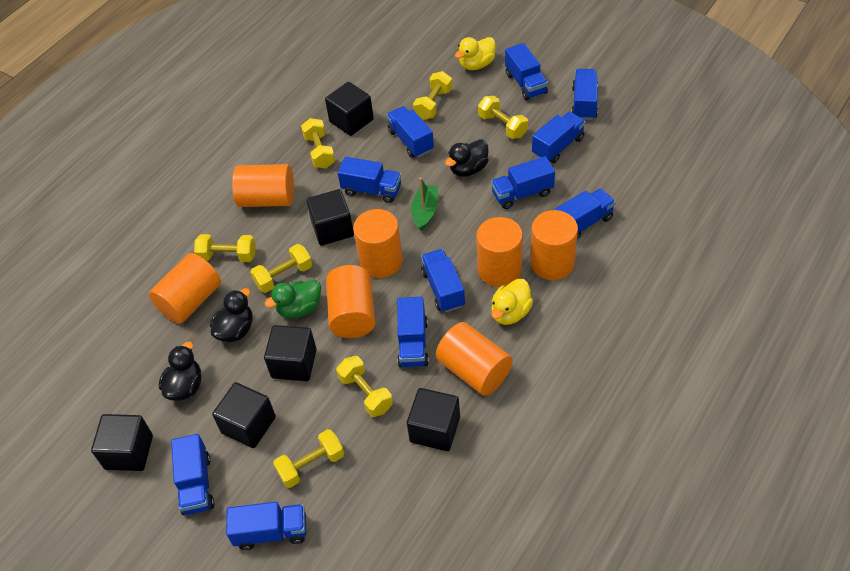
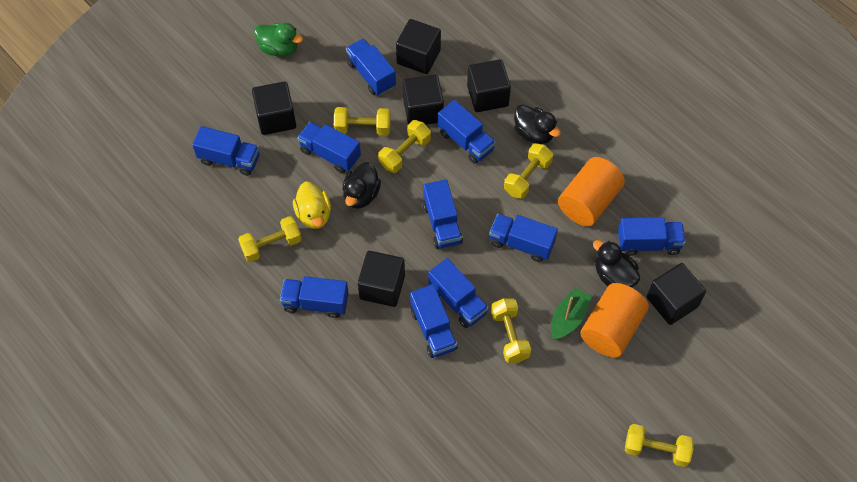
blue truck: 11 -> 10
orange cylinder: 7 -> 2
yellow duck: 2 -> 1
yellow dumbbell: 7 -> 6

